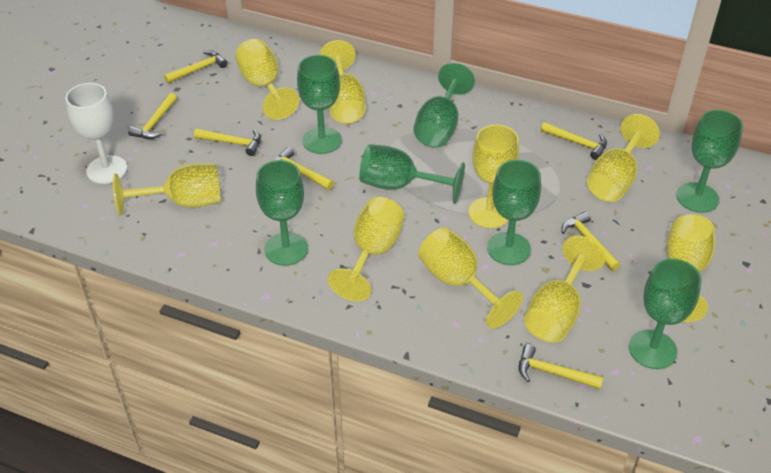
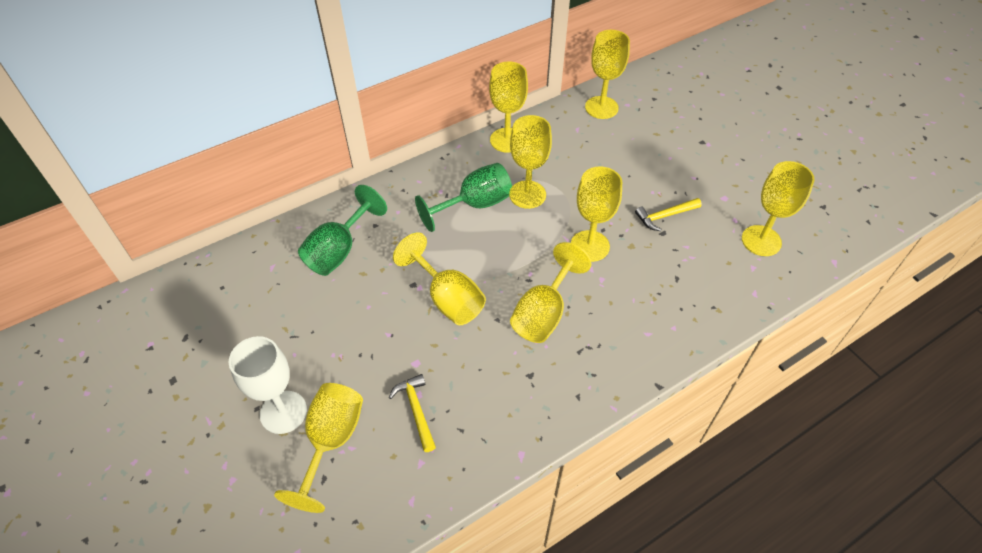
green goblet: 7 -> 2
yellow goblet: 9 -> 8
yellow hammer: 7 -> 2

